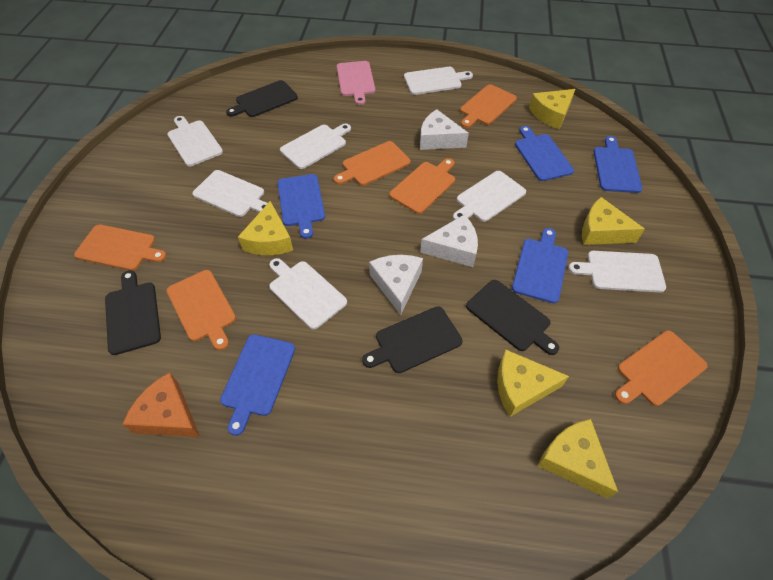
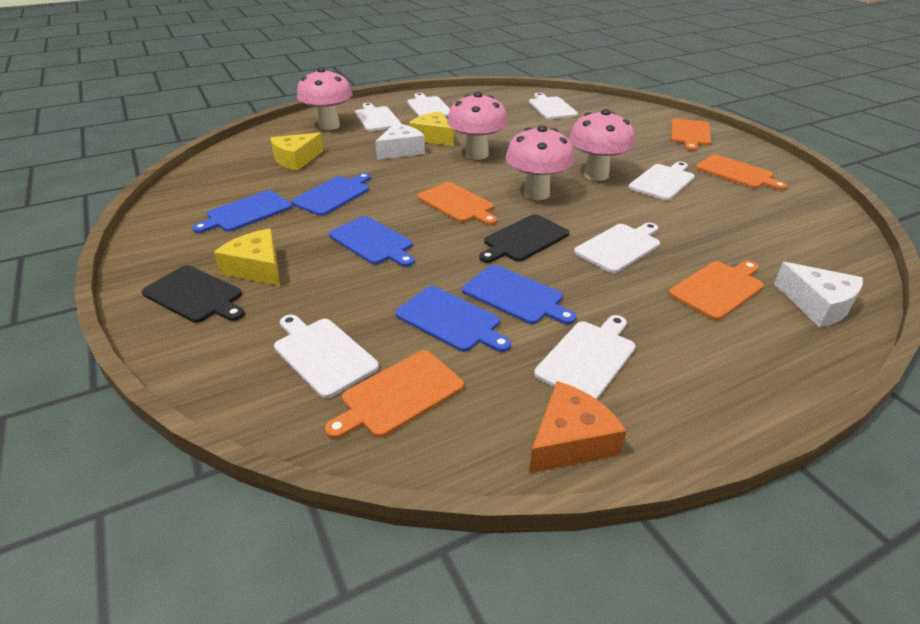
black cutting board: 4 -> 2
orange cutting board: 6 -> 5
pink cutting board: 1 -> 0
pink mushroom: 0 -> 4
white cheese: 3 -> 2
yellow cheese: 5 -> 3

